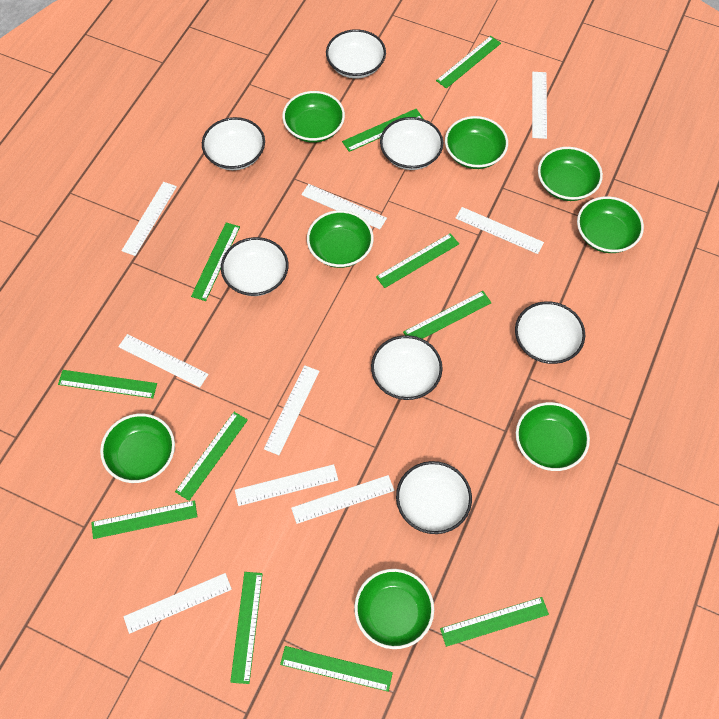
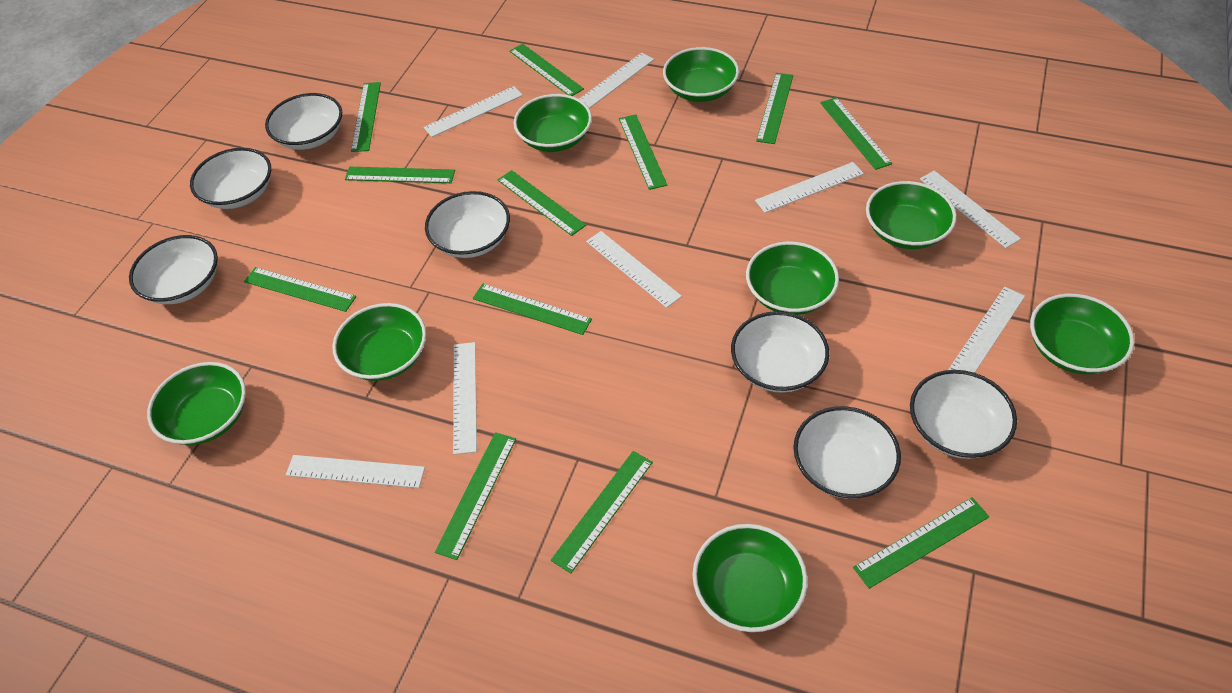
green ruler: 11 -> 12
white ruler: 9 -> 8

